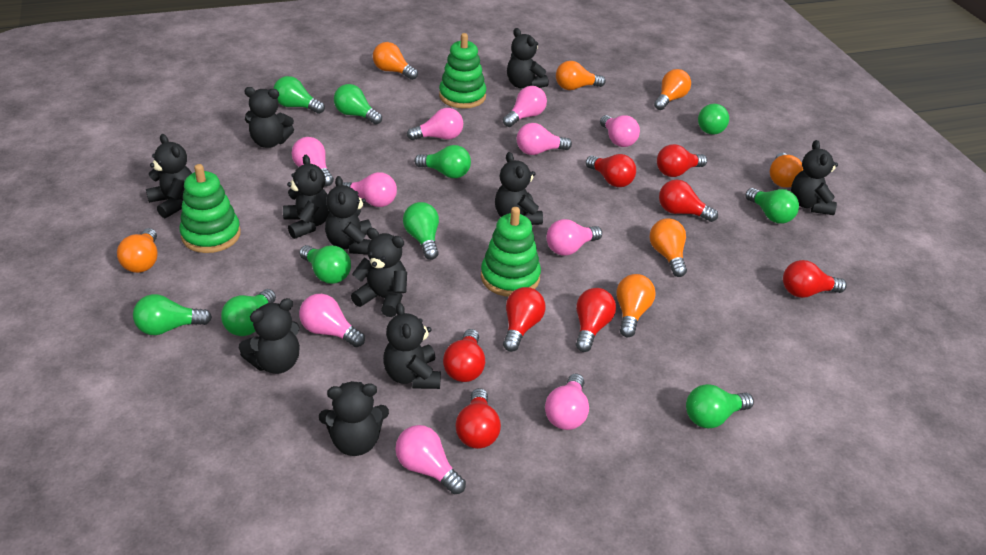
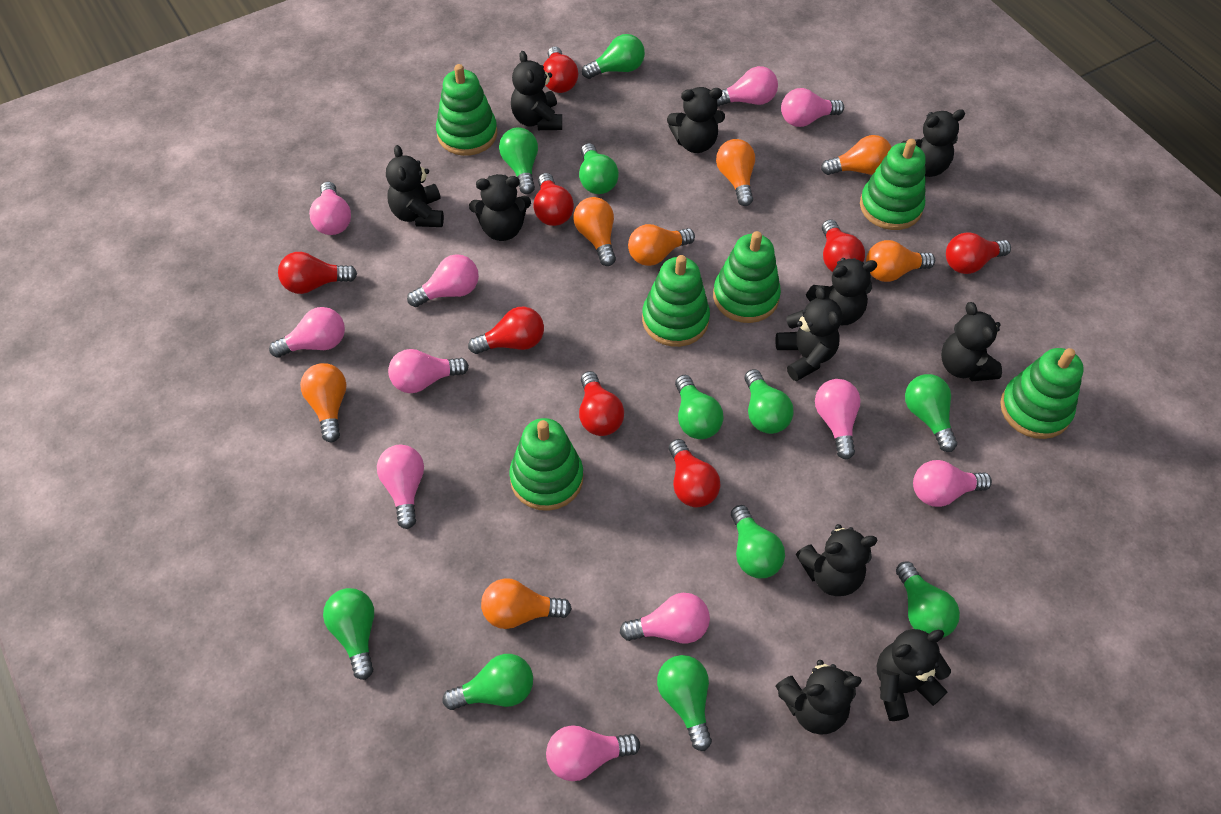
green light bulb: 10 -> 11
green stacking toy: 3 -> 6
pink light bulb: 10 -> 11

